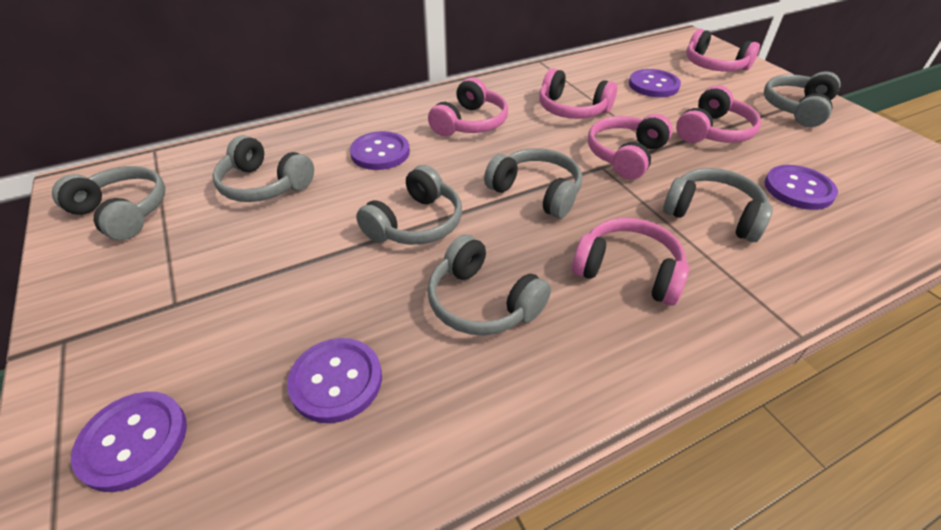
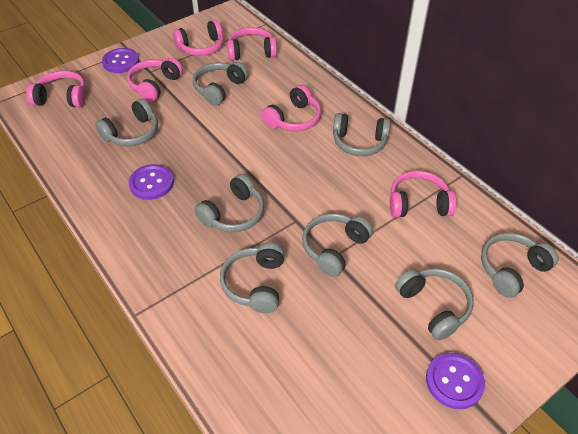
grey headphones: 7 -> 8
purple button: 5 -> 3

